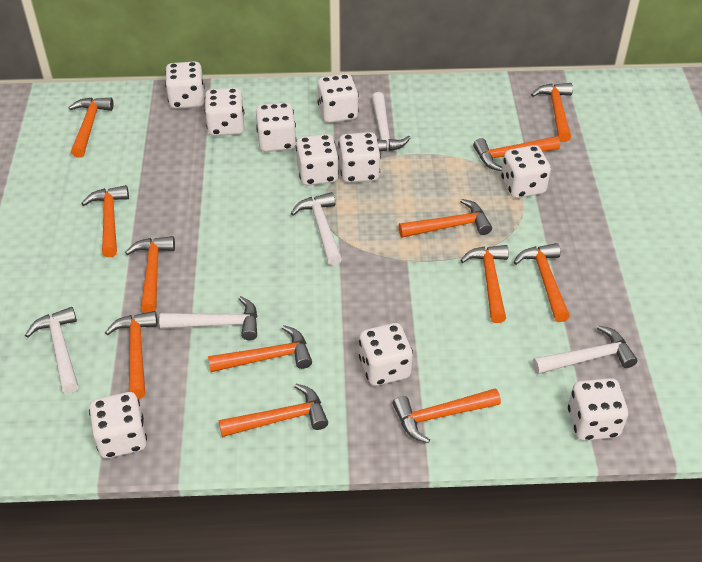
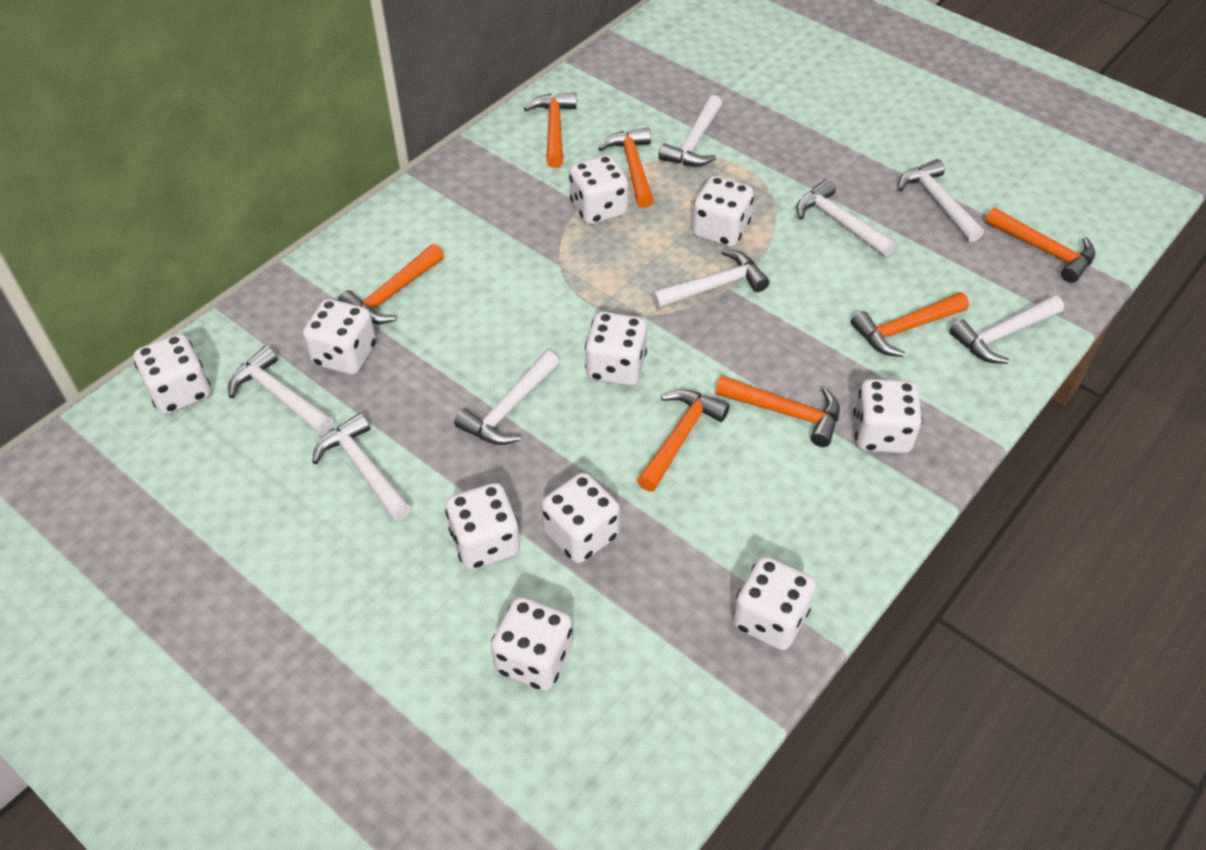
orange hammer: 12 -> 7
white hammer: 5 -> 8

